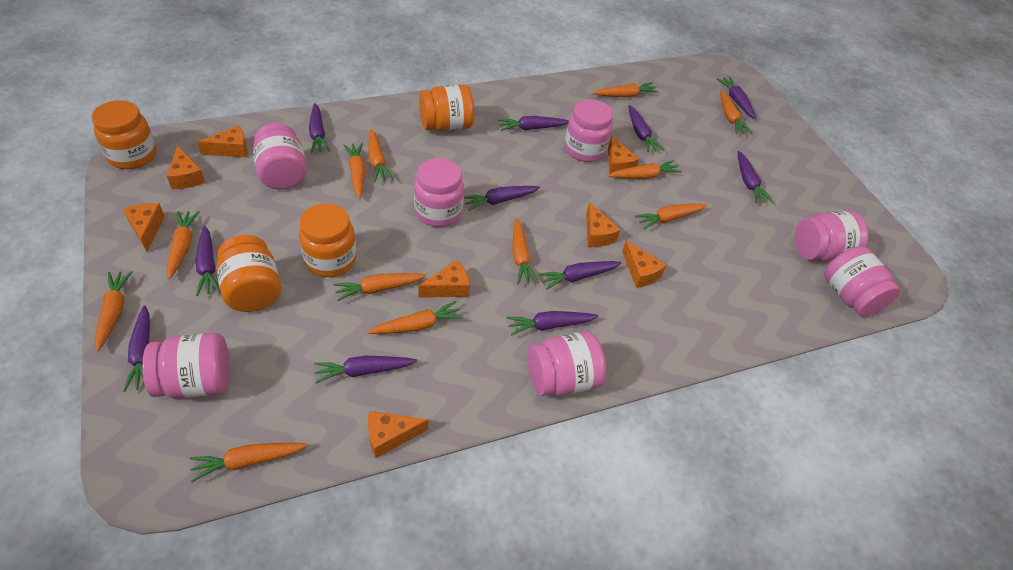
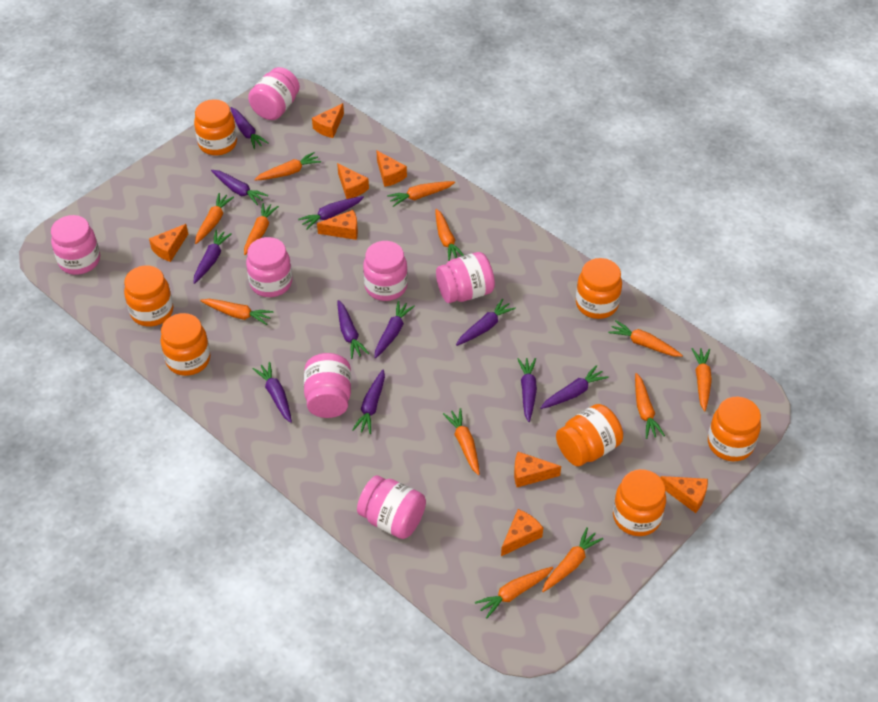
orange jar: 4 -> 7

